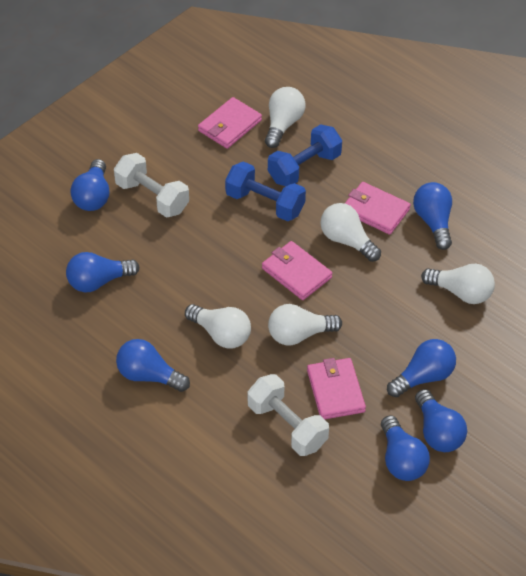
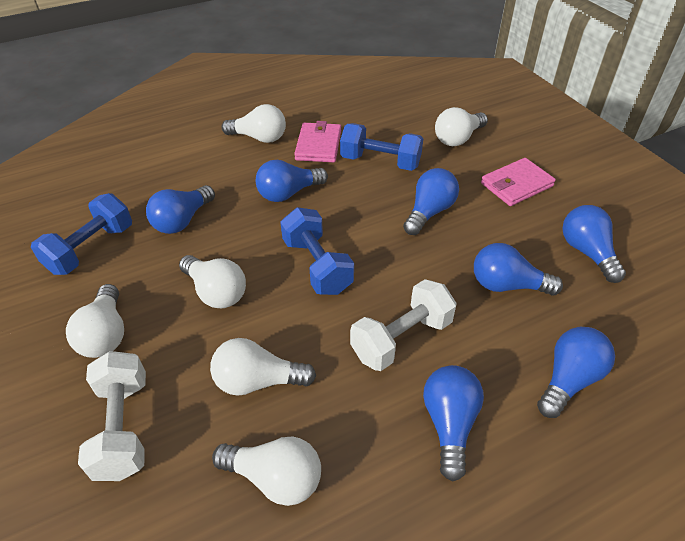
blue dumbbell: 2 -> 3
pink wallet: 4 -> 2
white light bulb: 5 -> 6

